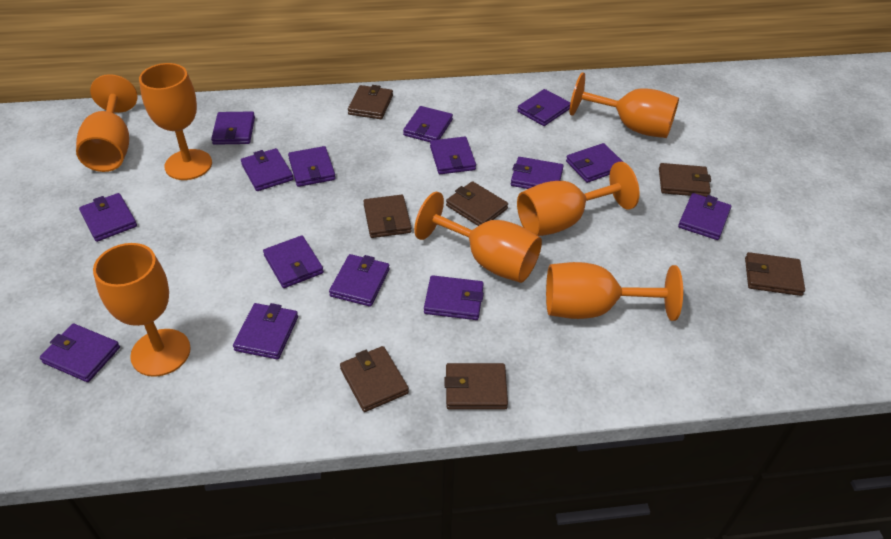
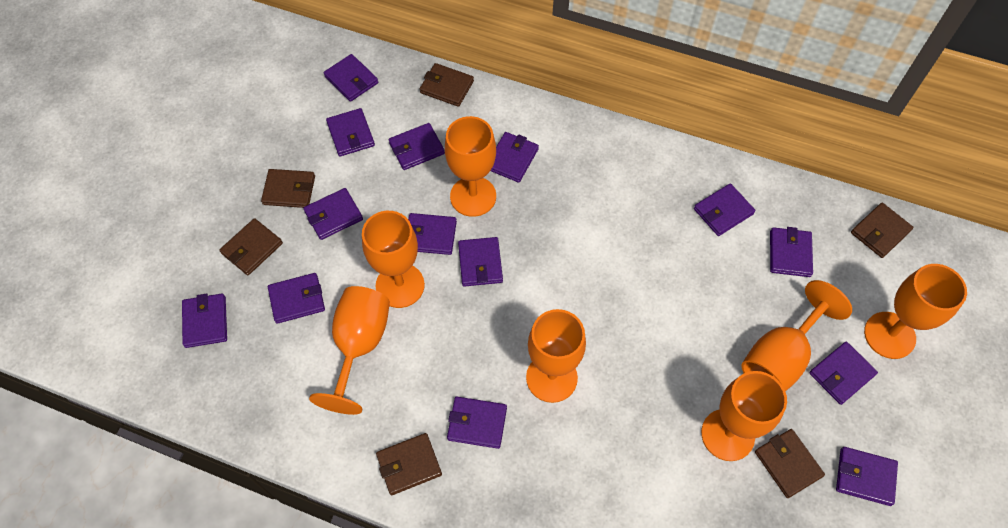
brown wallet: 7 -> 6
purple wallet: 15 -> 14

